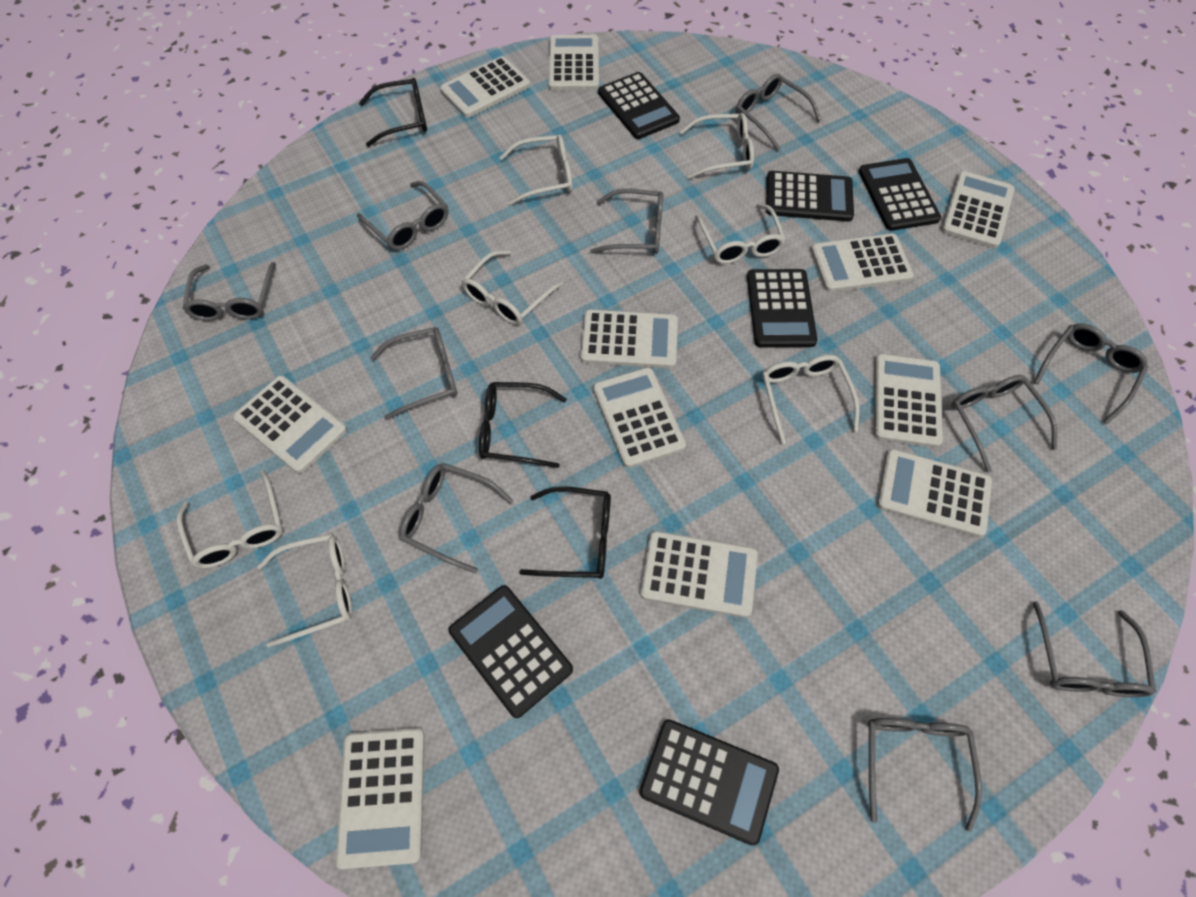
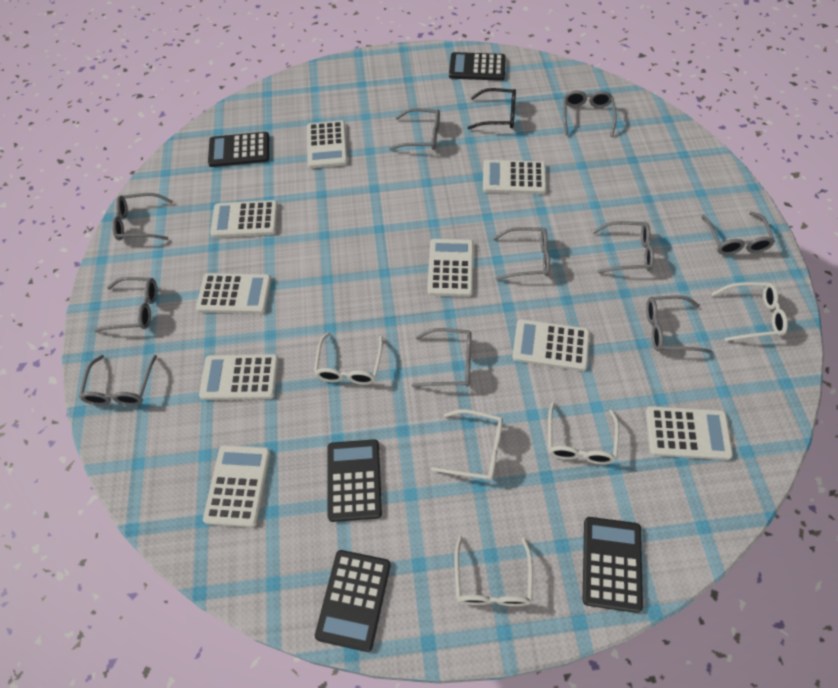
black calculator: 6 -> 5
black glasses: 3 -> 1
white calculator: 11 -> 9
white glasses: 7 -> 5

